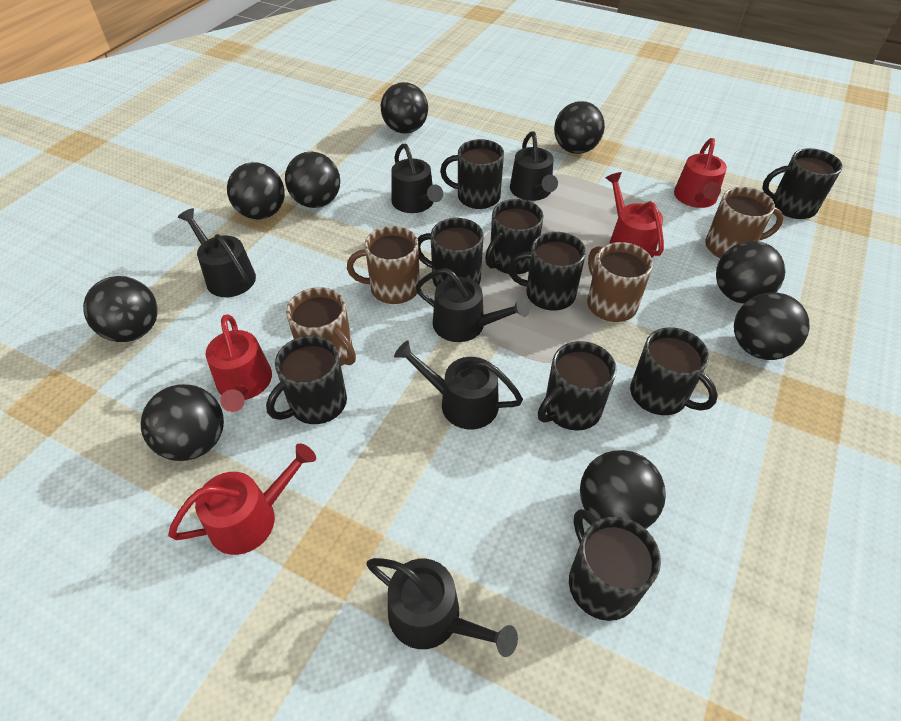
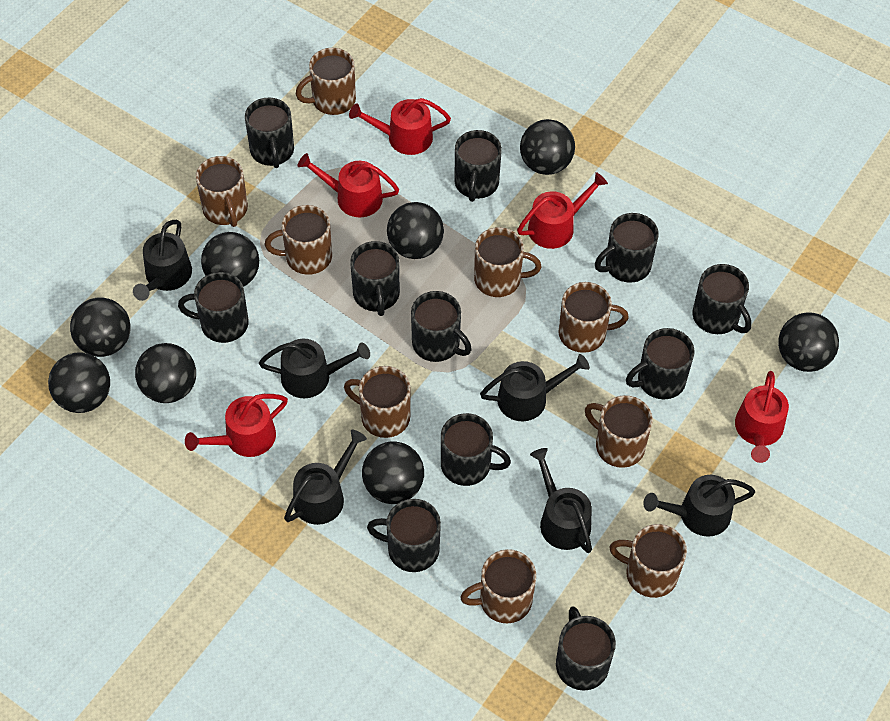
black ball: 9 -> 8
black mug: 9 -> 11
brown mug: 4 -> 9
red watering can: 4 -> 5

